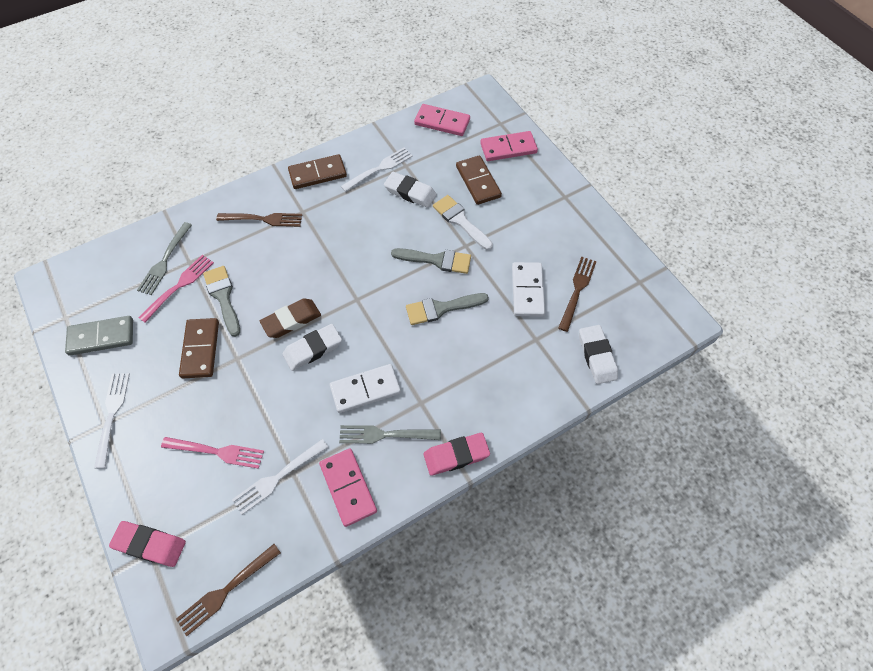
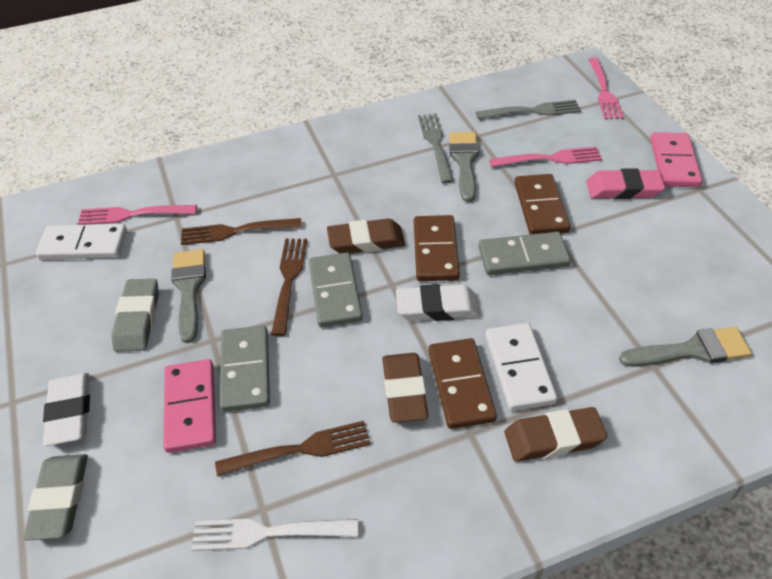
brown eraser: 1 -> 3
grey domino: 1 -> 3
grey eraser: 0 -> 2
pink domino: 3 -> 2
pink eraser: 2 -> 1
pink fork: 2 -> 3
white brush: 1 -> 0
white eraser: 3 -> 2
white fork: 3 -> 1

